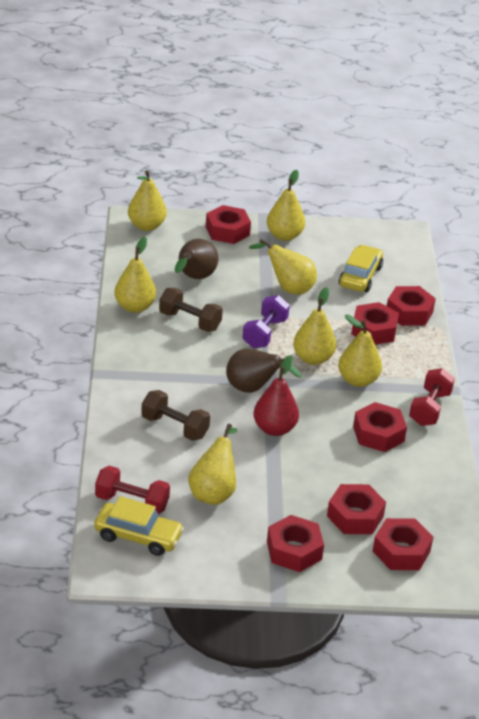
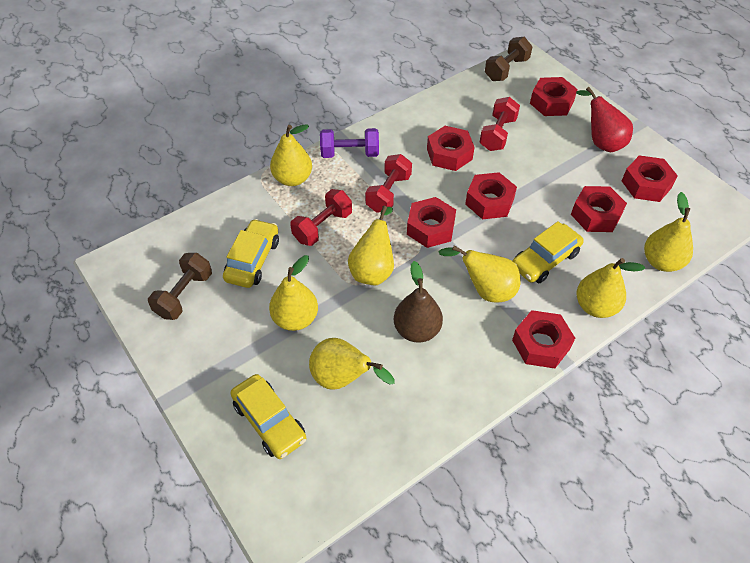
brown pear: 2 -> 1
red dumbbell: 2 -> 3
yellow car: 2 -> 3

